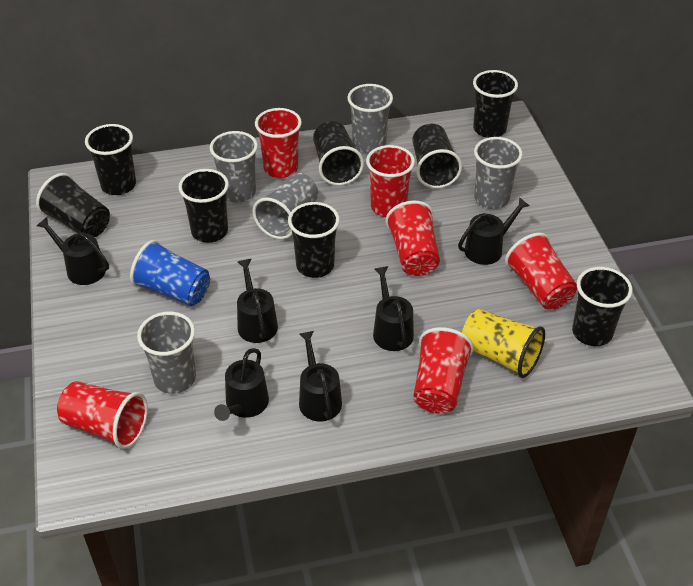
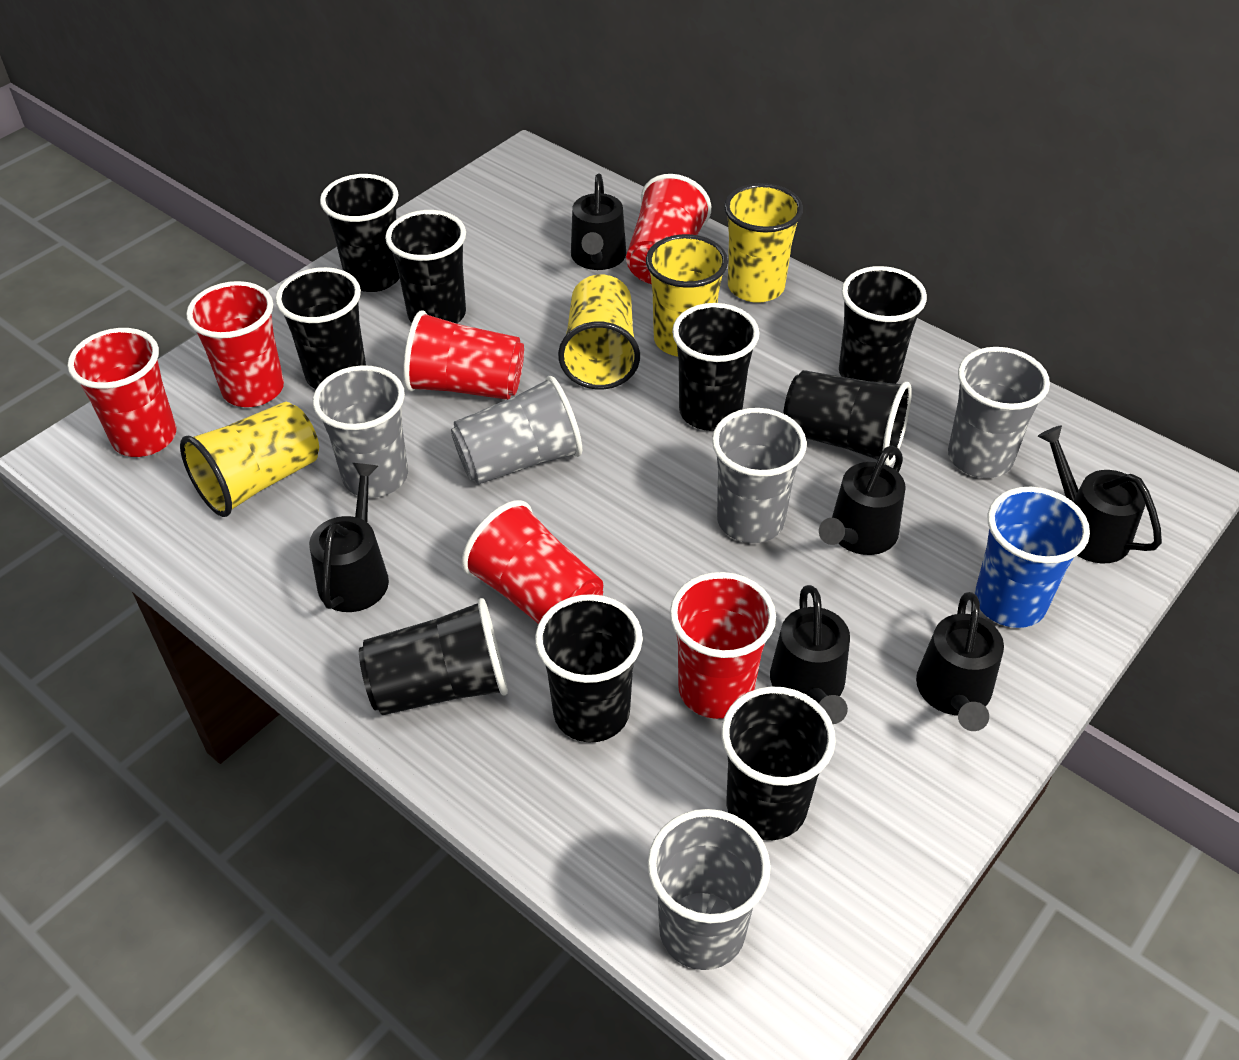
black cup: 8 -> 9
yellow cup: 1 -> 4

